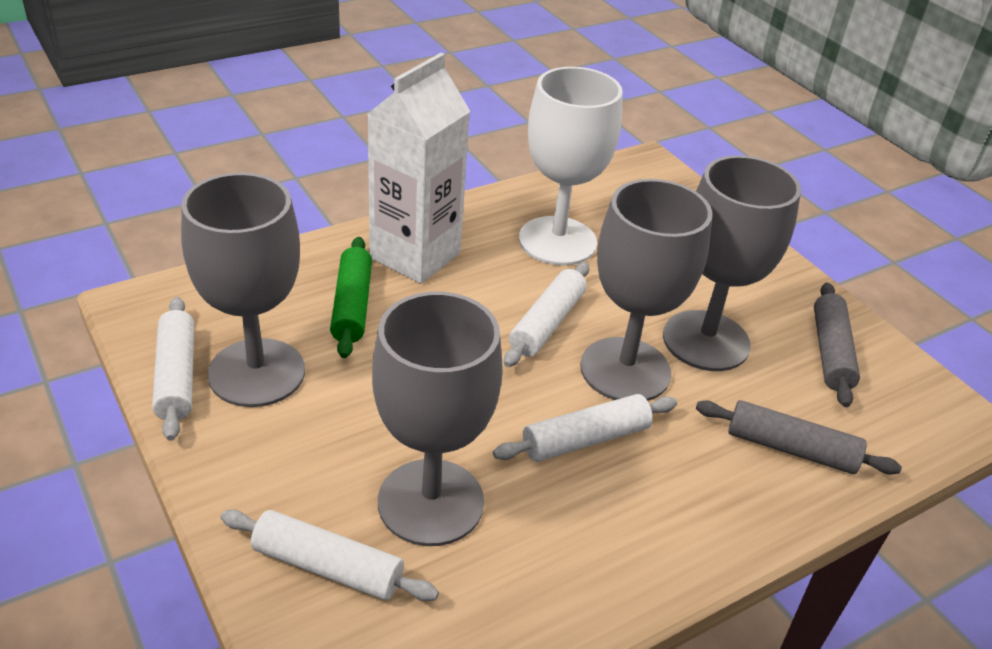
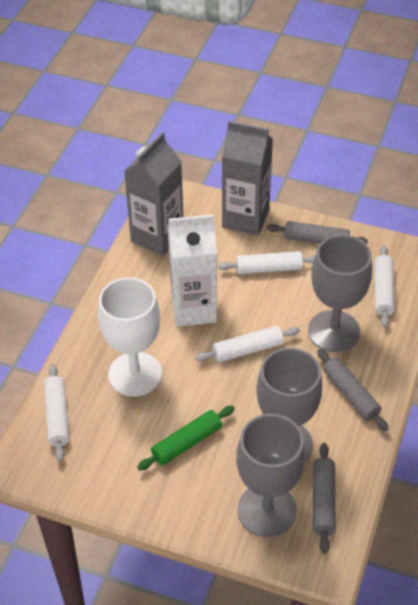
grey carton: 0 -> 2
grey goblet: 4 -> 3
grey rolling pin: 2 -> 3

